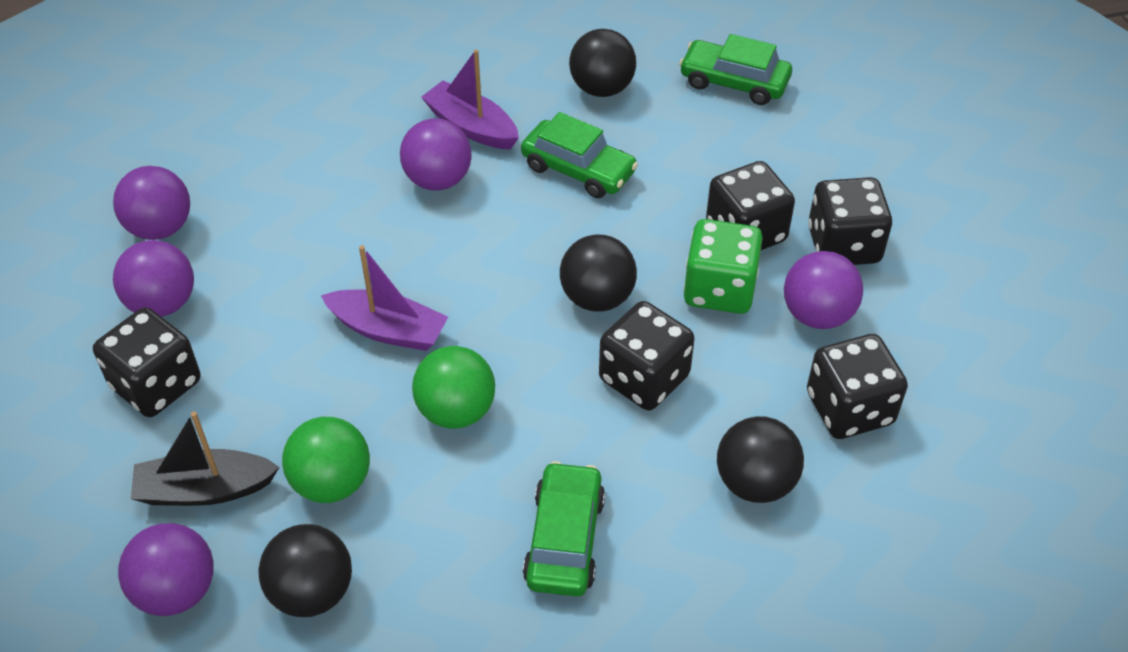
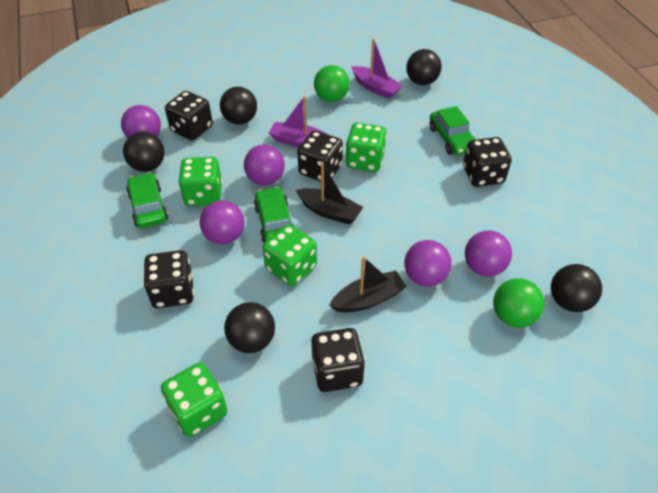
black ball: 4 -> 5
black boat: 1 -> 2
green dice: 1 -> 4

